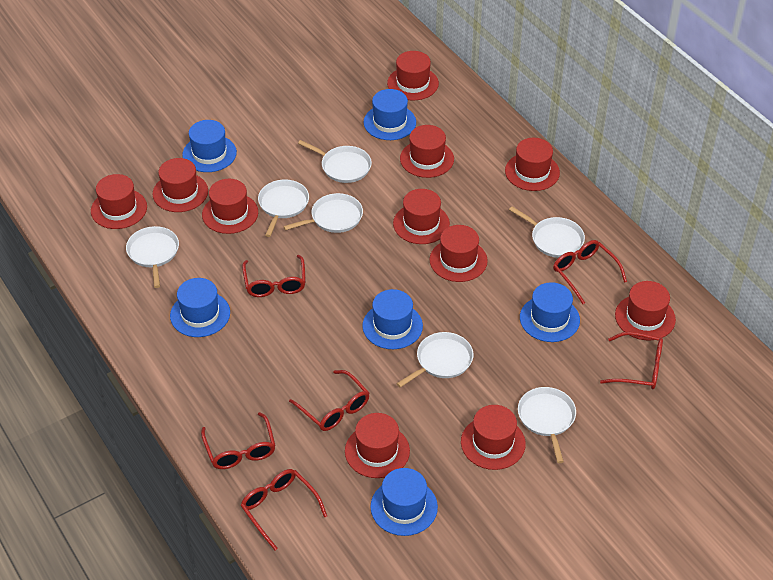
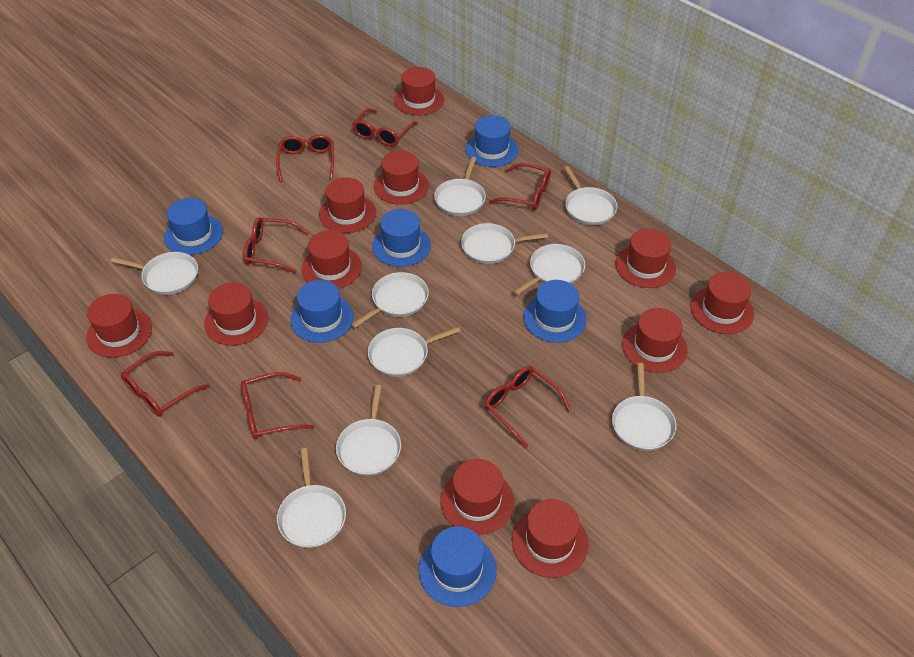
red glasses: 6 -> 7
white pan: 7 -> 10

